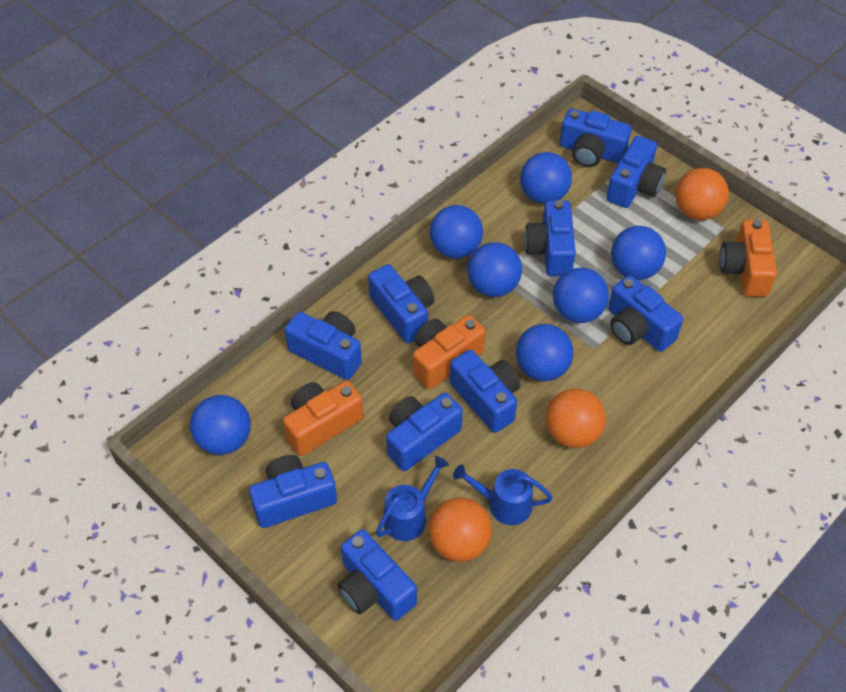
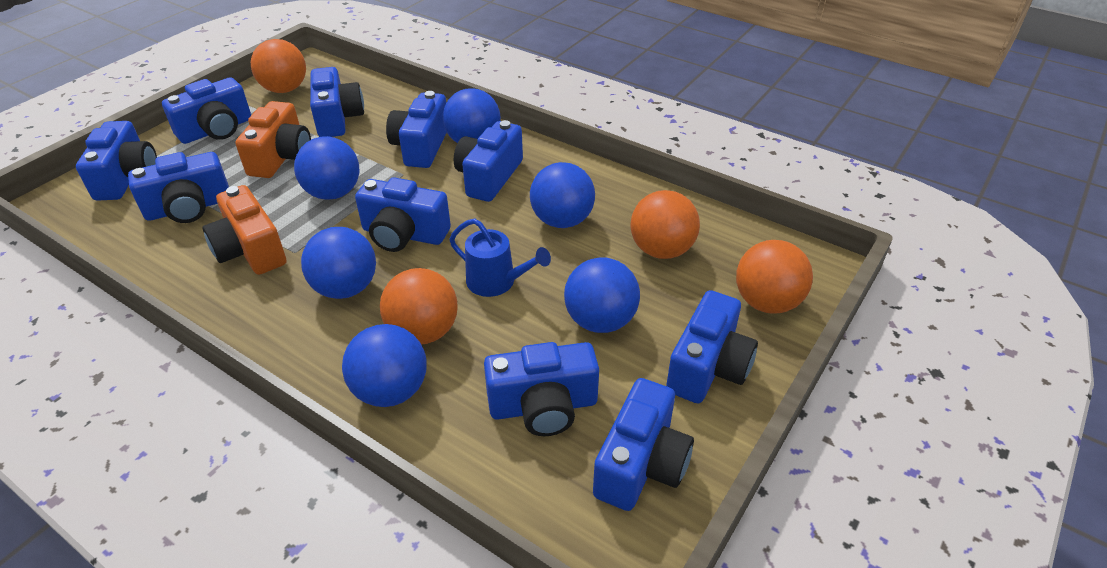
blue ball: 7 -> 6
blue watering can: 2 -> 1
orange ball: 3 -> 4
orange camera: 3 -> 2

